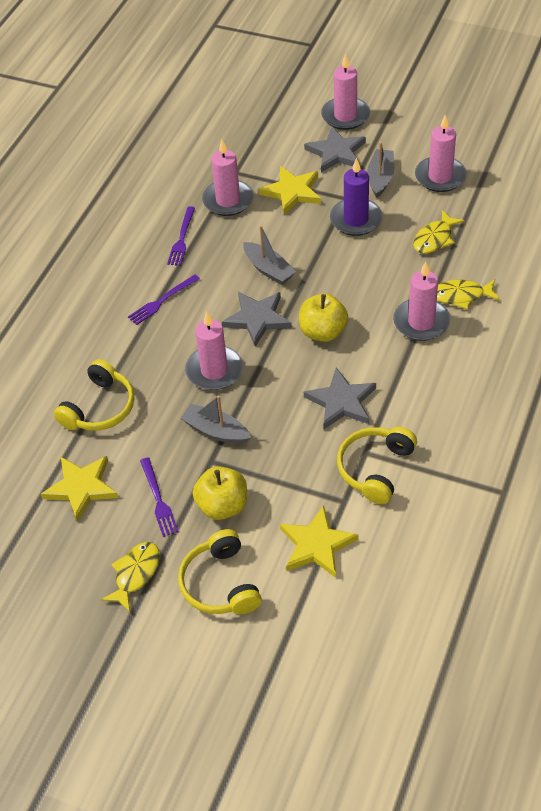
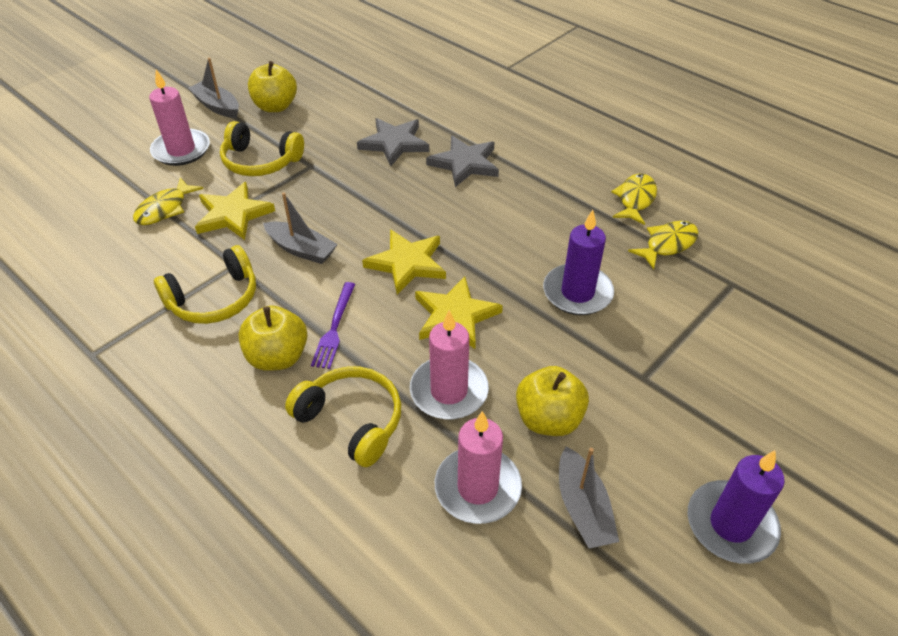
grey star: 3 -> 2
pink candle: 5 -> 3
purple candle: 1 -> 2
purple fork: 3 -> 1
yellow apple: 2 -> 3

